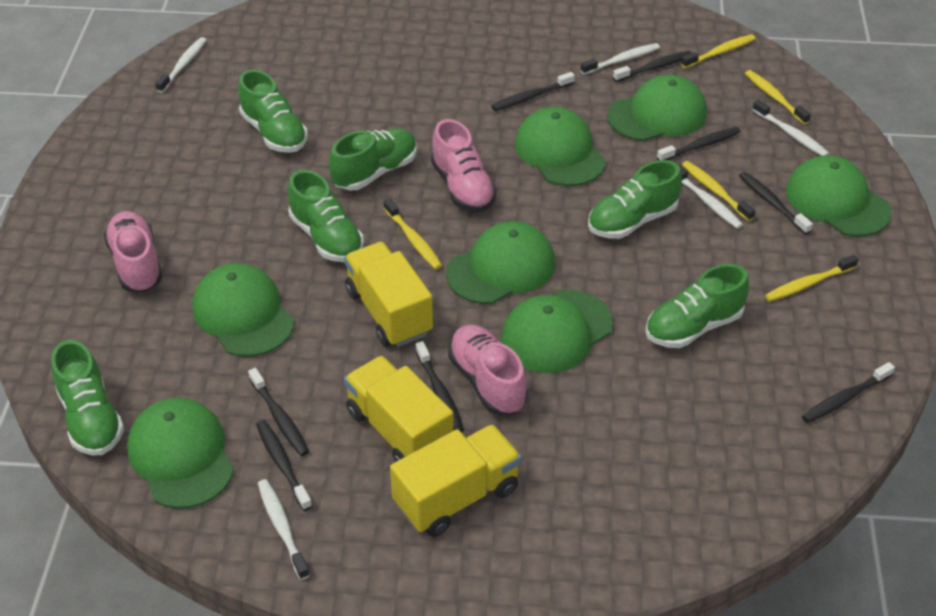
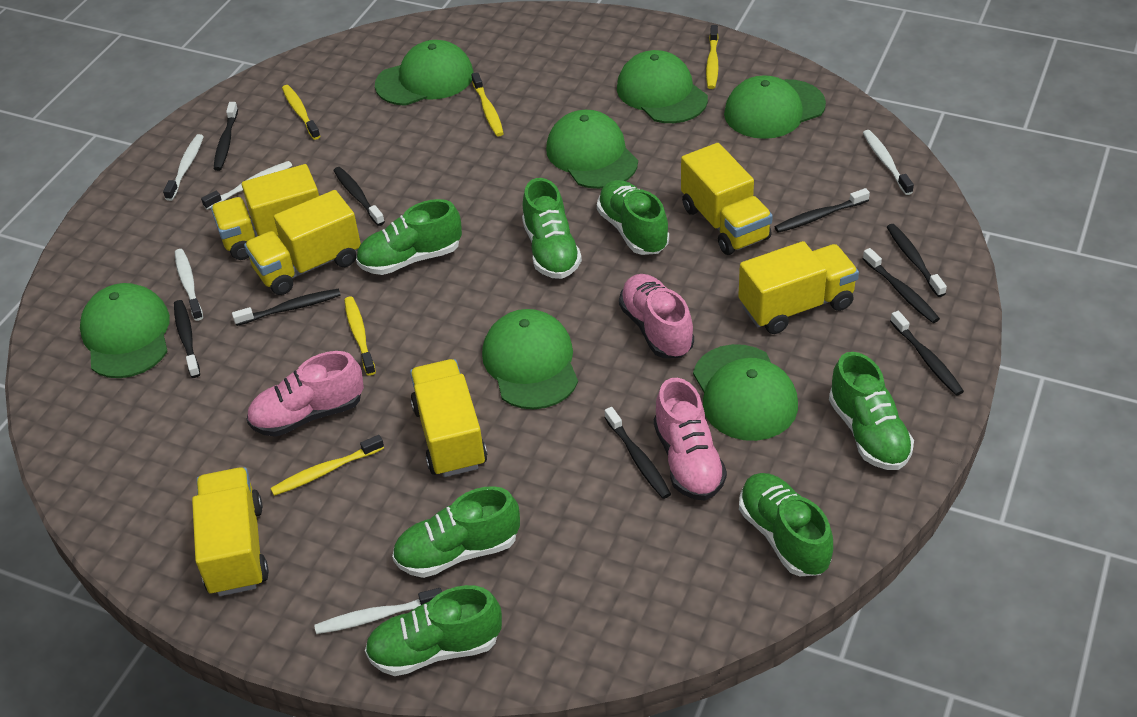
black toothbrush: 8 -> 9
green shoe: 6 -> 7
yellow truck: 3 -> 6

